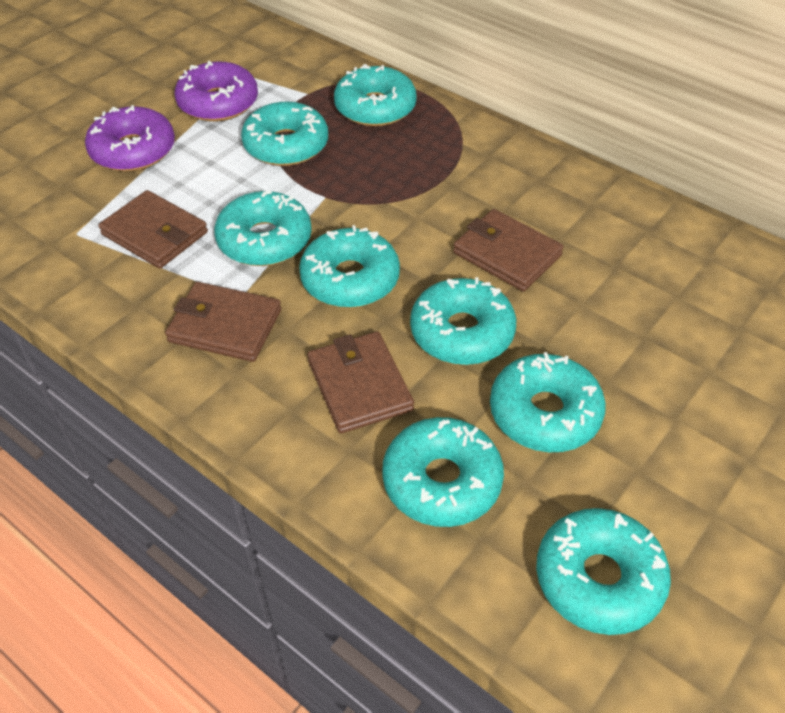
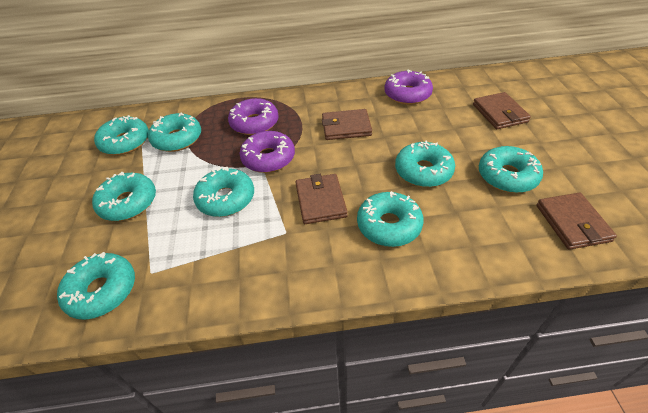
purple donut: 2 -> 3

